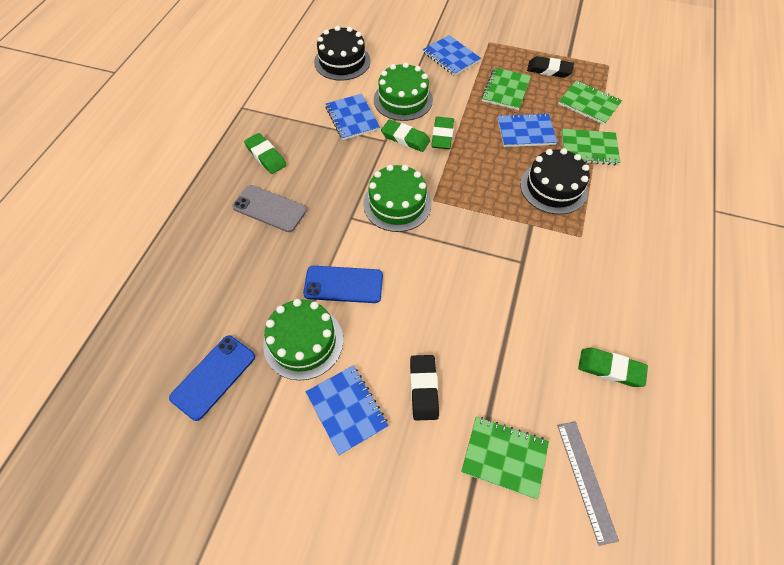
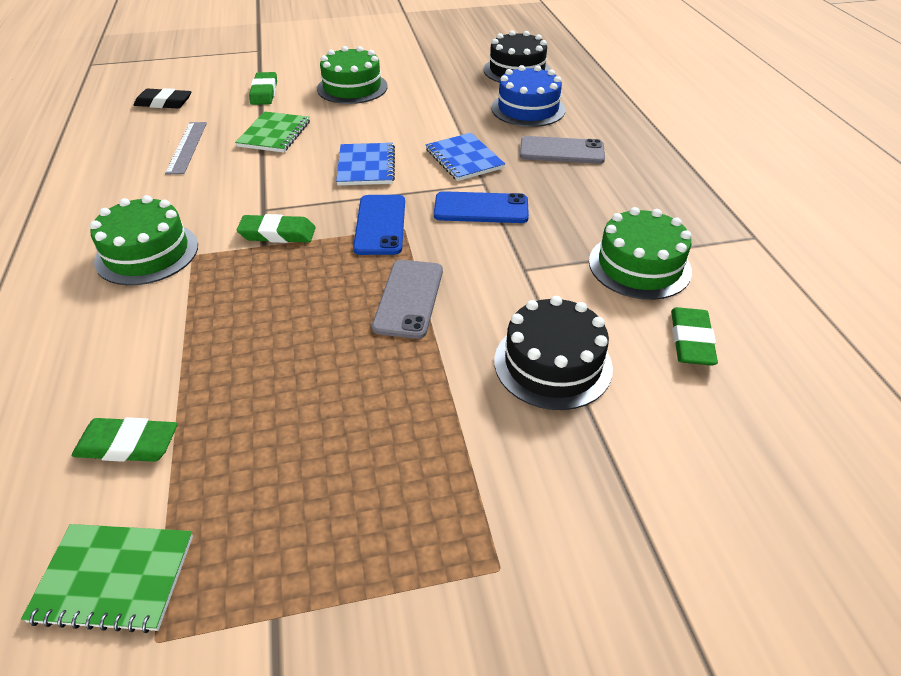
black eraser: 2 -> 1
blue cake: 0 -> 1
blue notebook: 4 -> 2
green notebook: 4 -> 2
grey phone: 1 -> 2

